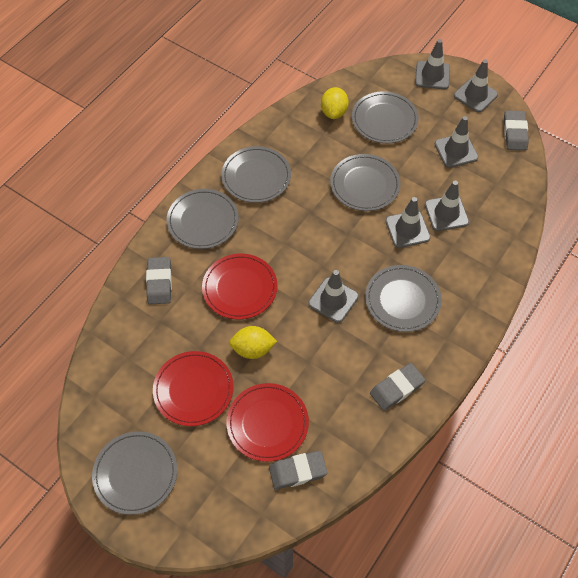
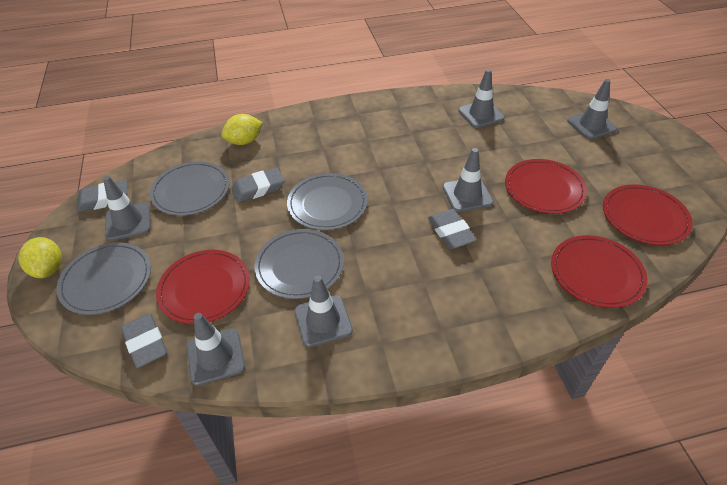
grey plate: 6 -> 4
red plate: 3 -> 4

